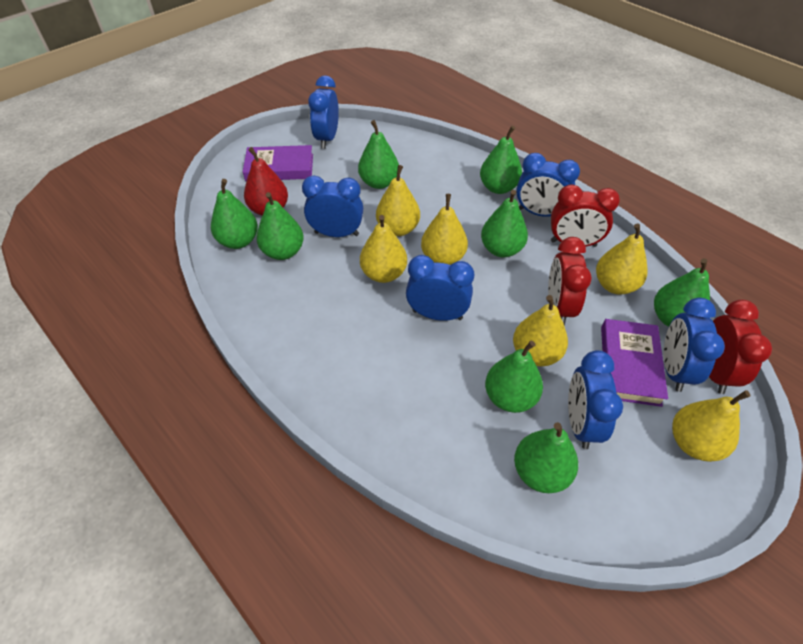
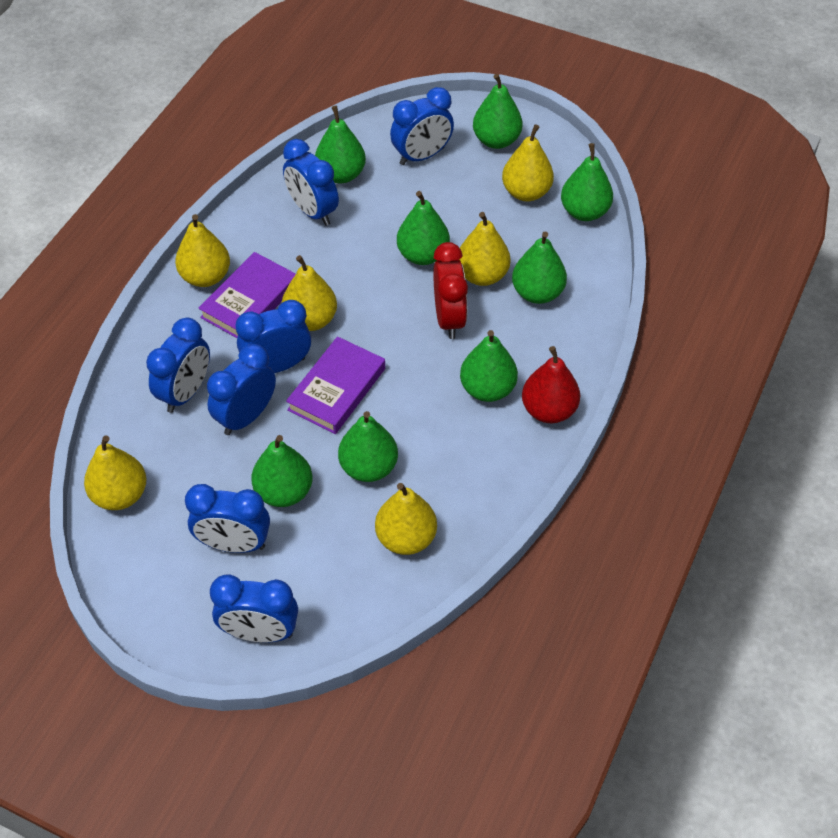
blue clock: 6 -> 7
red clock: 3 -> 1

